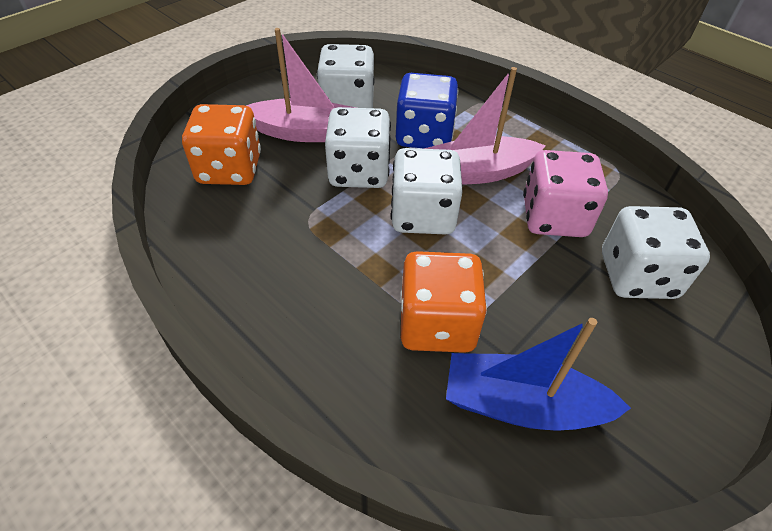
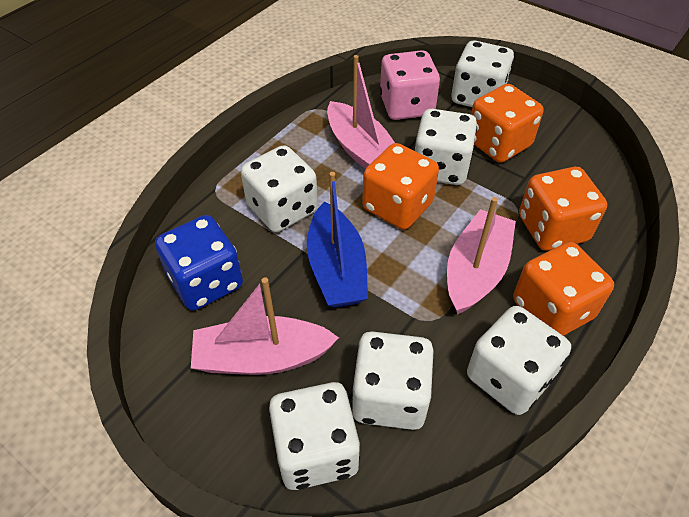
orange dice: 2 -> 4
pink boat: 2 -> 3
white dice: 4 -> 6

